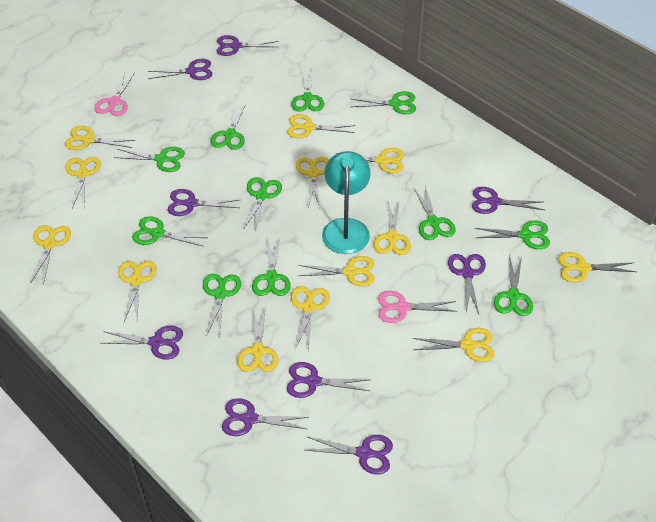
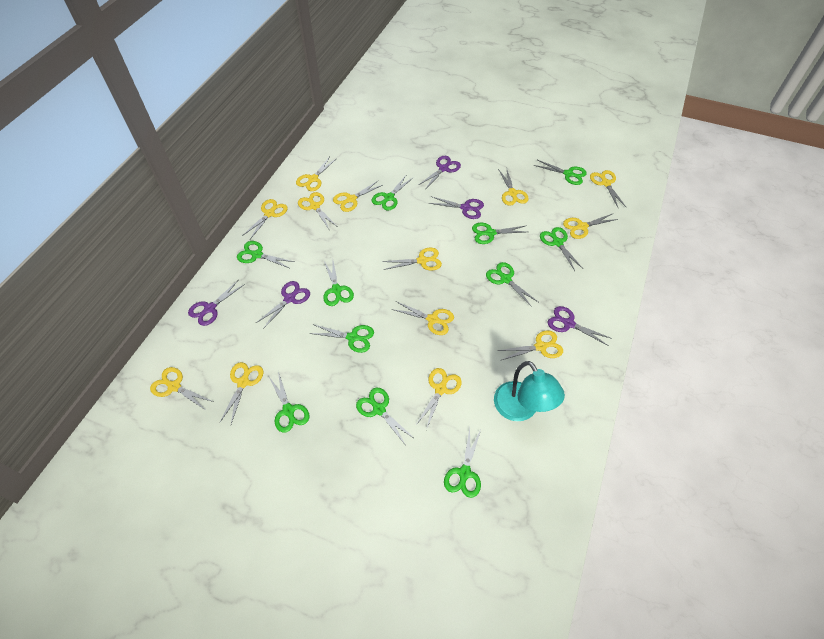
pink scissors: 2 -> 0
purple scissors: 9 -> 5

